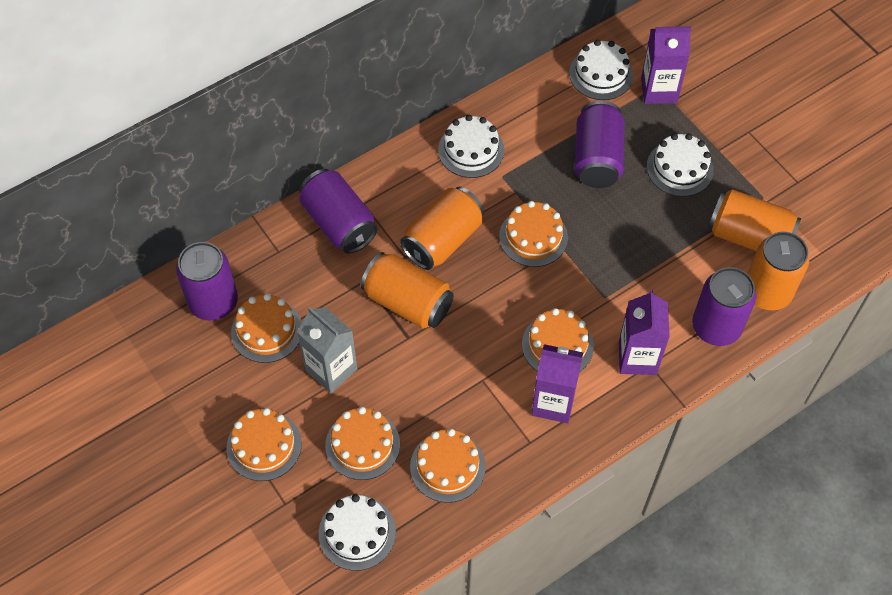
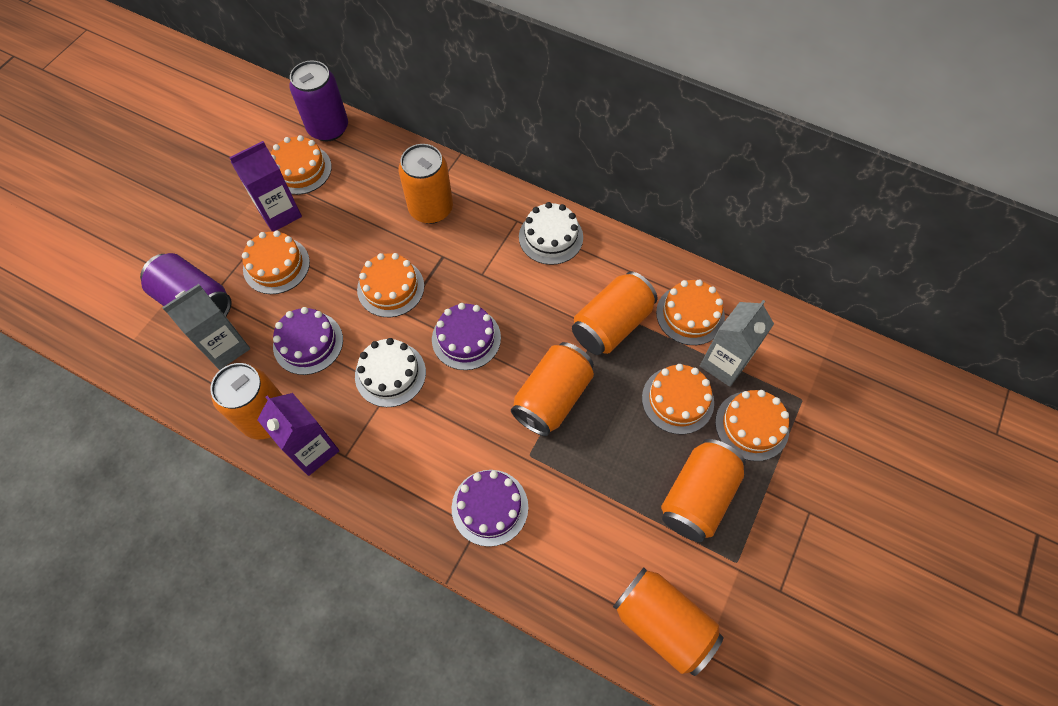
grey carton: 1 -> 2
orange can: 4 -> 6
purple cake: 0 -> 3
purple can: 4 -> 2
purple carton: 3 -> 2
white cake: 4 -> 2

